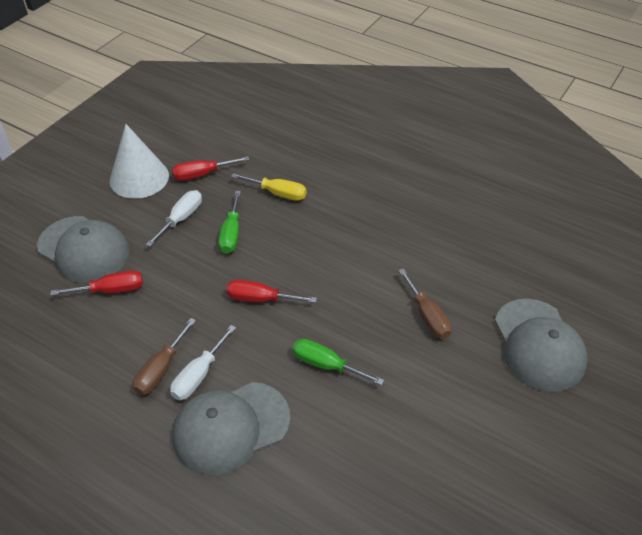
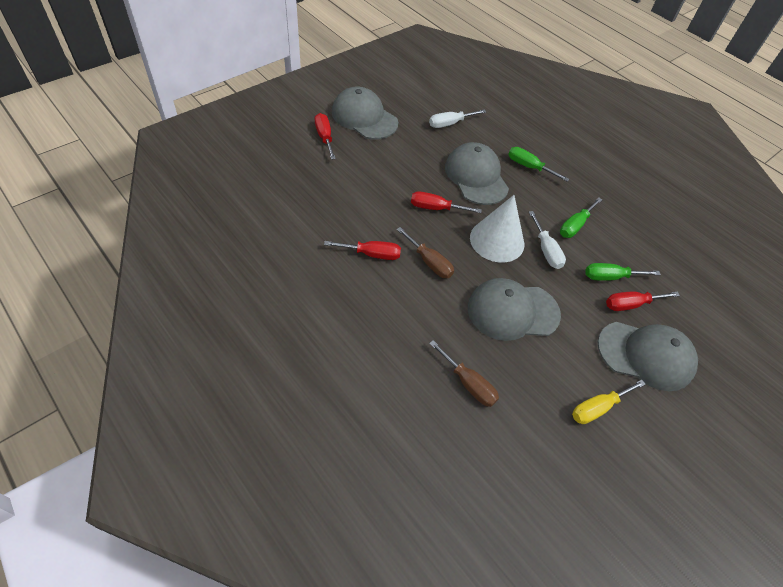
green screwdriver: 2 -> 3
grey cap: 3 -> 4
red screwdriver: 3 -> 4

